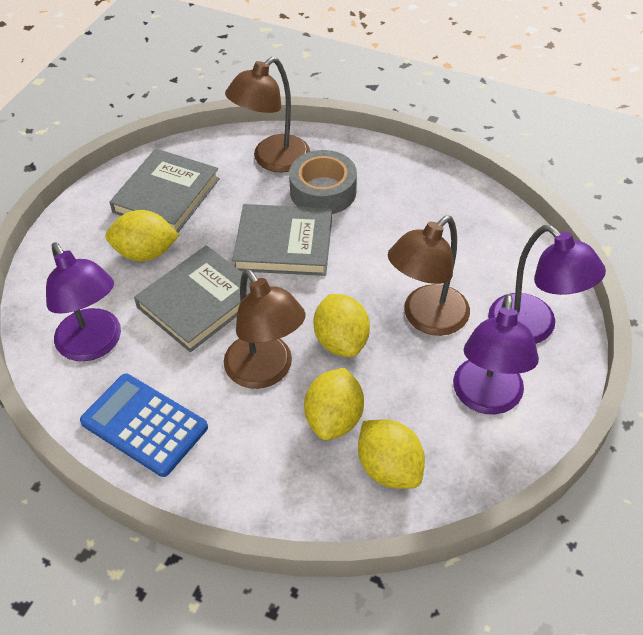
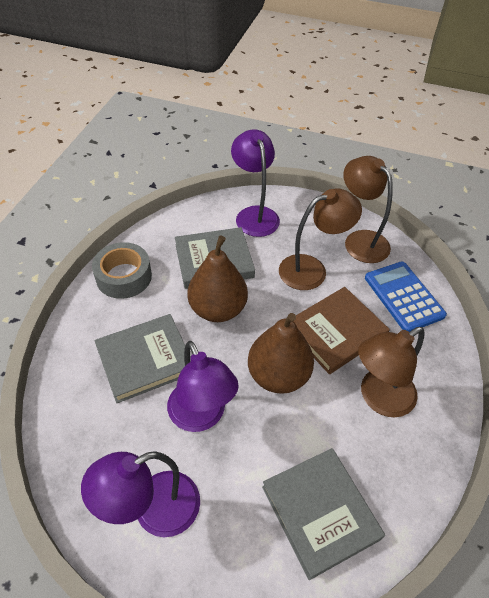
brown book: 0 -> 1
brown pear: 0 -> 2
yellow lemon: 4 -> 0

